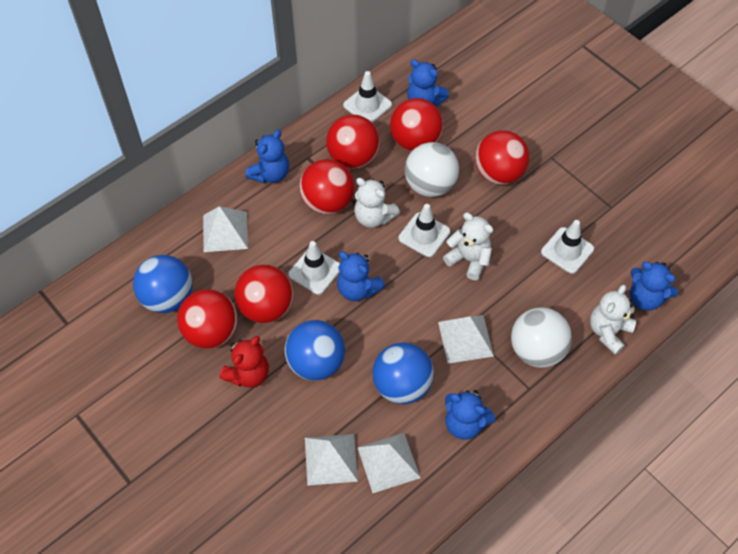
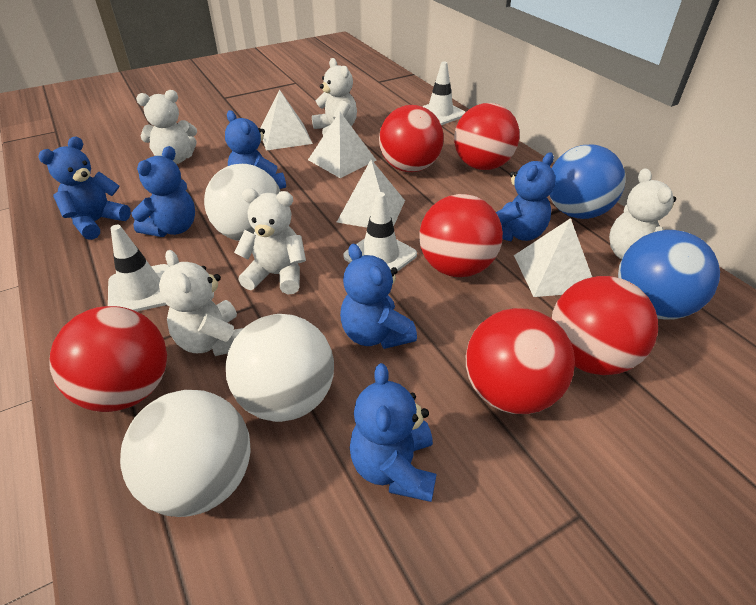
blue ball: 3 -> 2
blue teddy bear: 5 -> 6
red teddy bear: 1 -> 0
white ball: 2 -> 3
white teddy bear: 3 -> 5
white traffic cone: 4 -> 3

